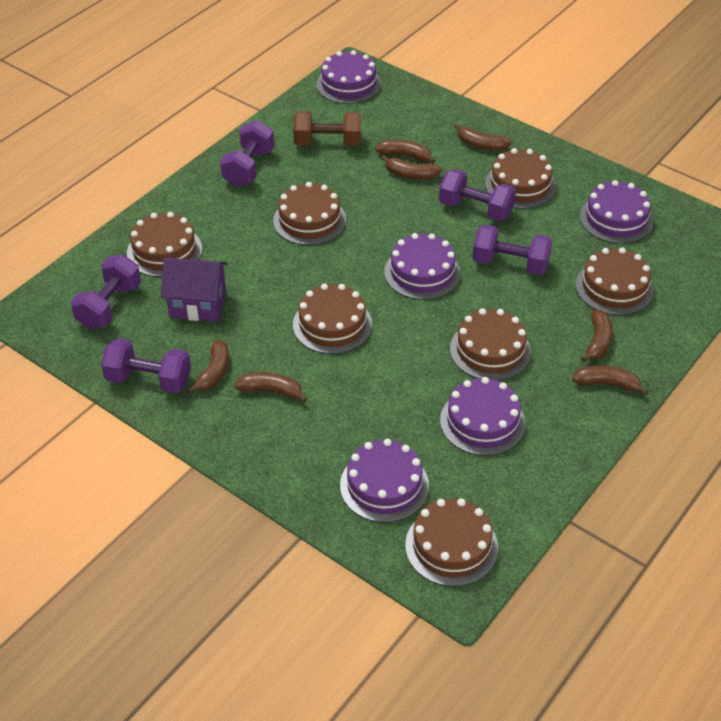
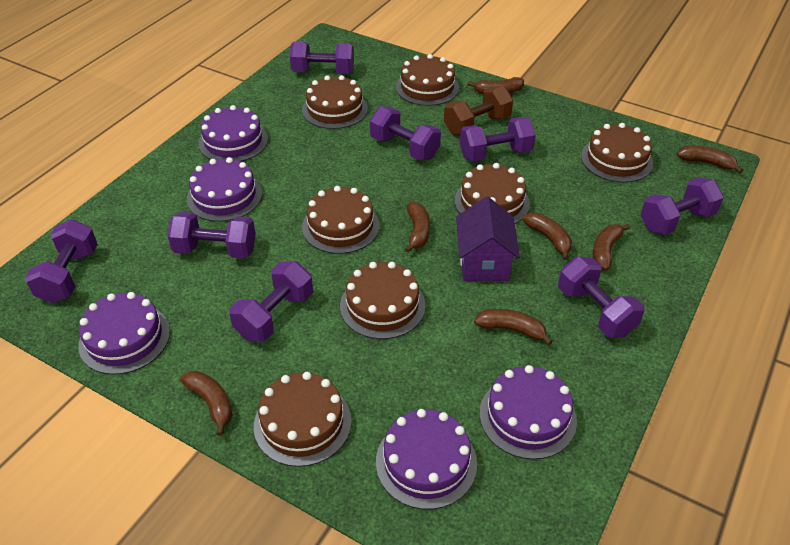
purple dumbbell: 5 -> 8

